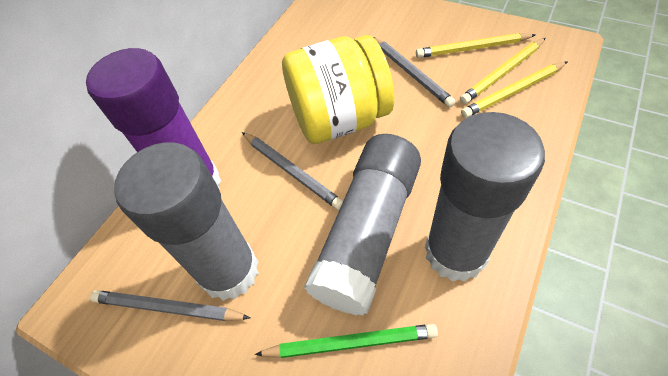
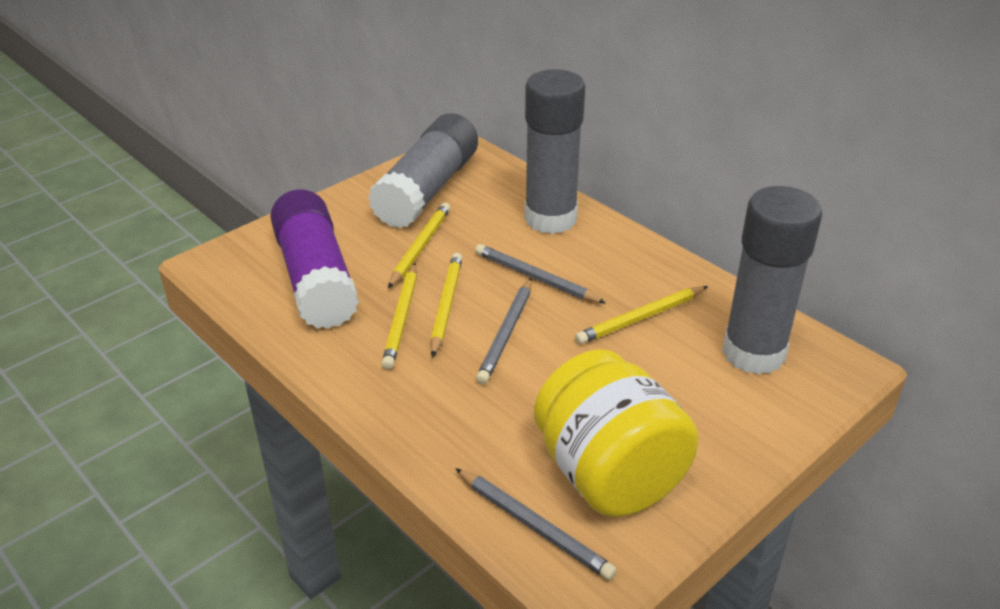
green pencil: 1 -> 0
yellow pencil: 3 -> 4

